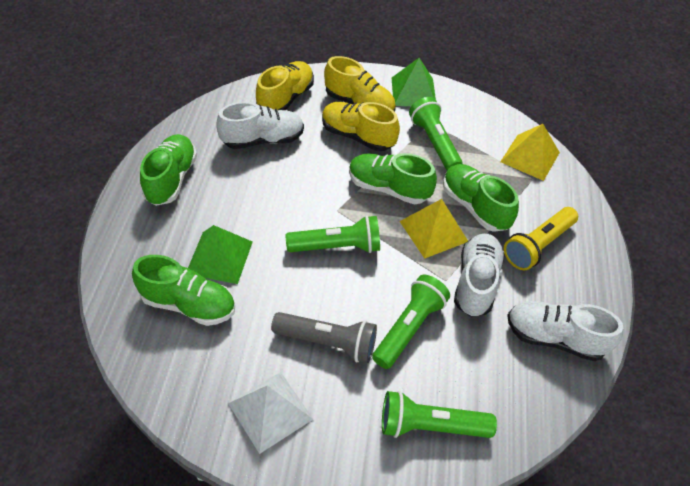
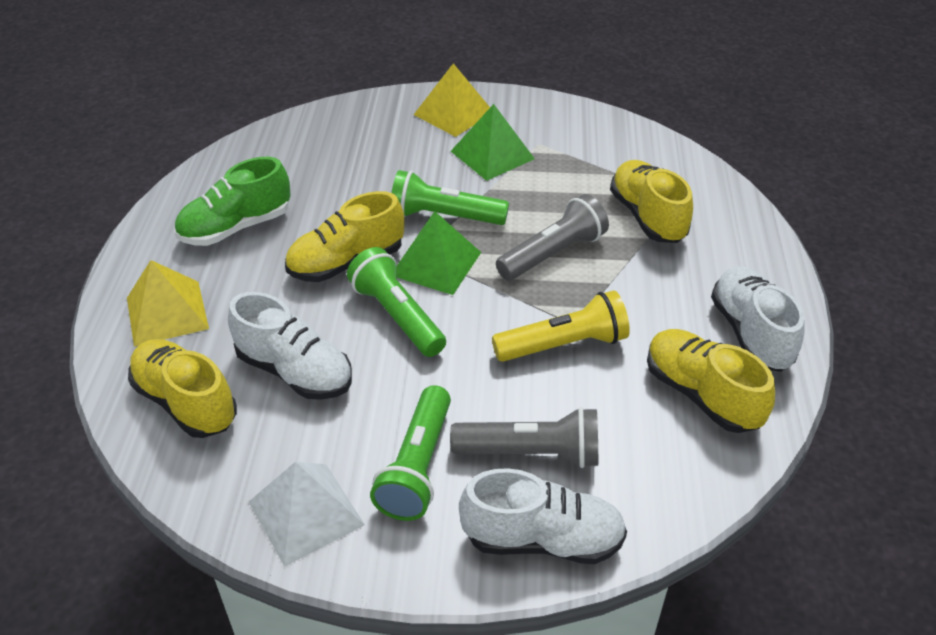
green flashlight: 4 -> 3
green shoe: 4 -> 1
grey flashlight: 1 -> 2
yellow shoe: 3 -> 4

